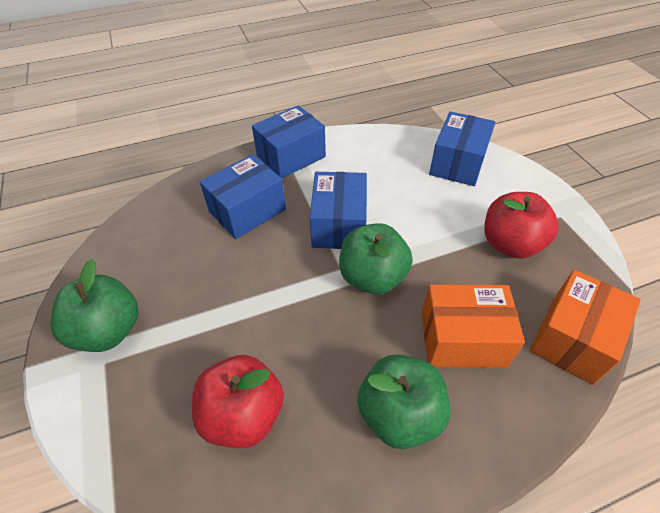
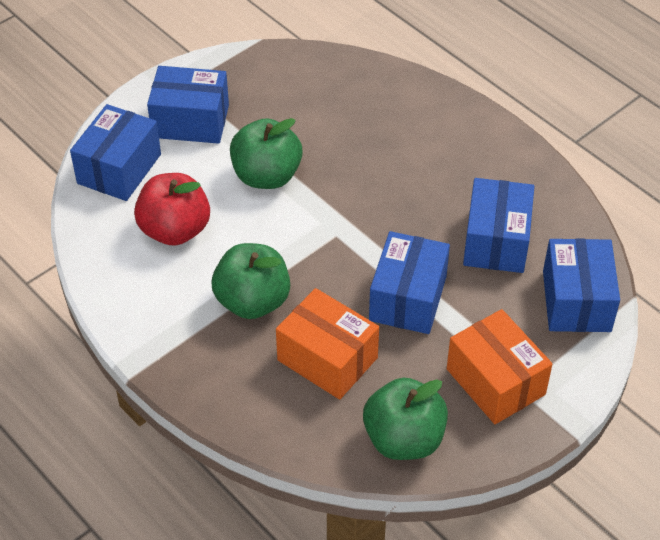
blue box: 4 -> 5
red apple: 2 -> 1

